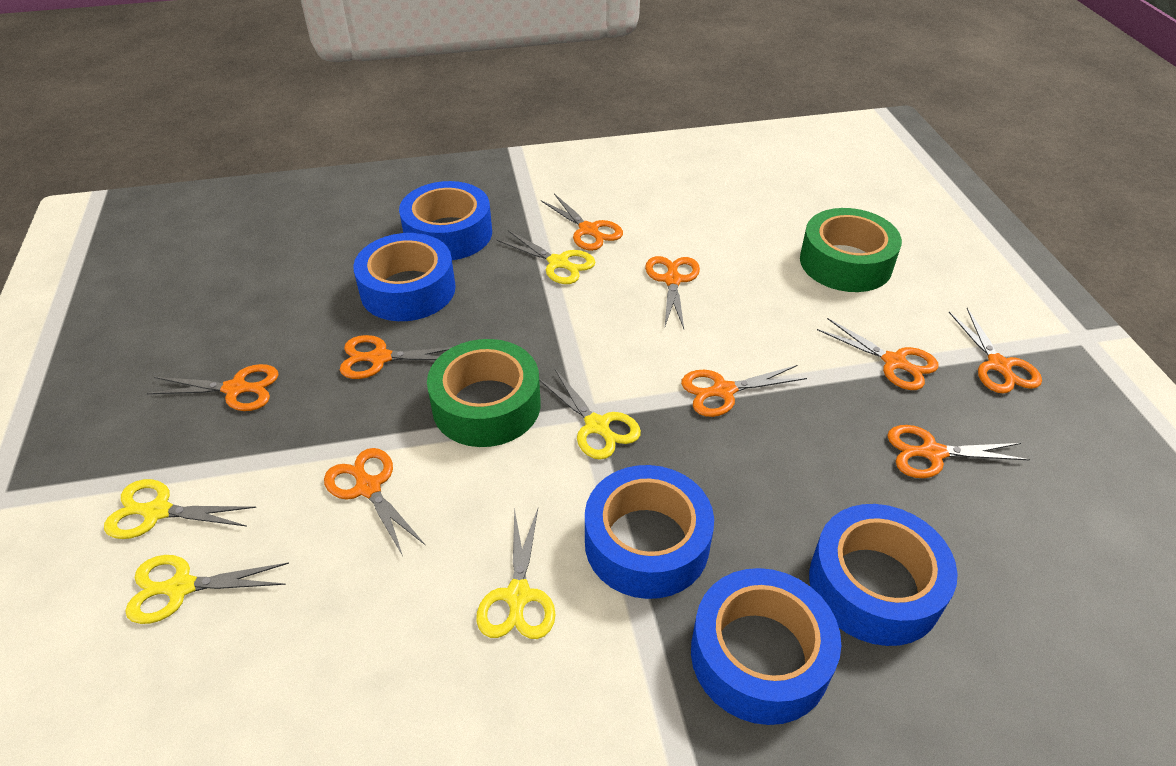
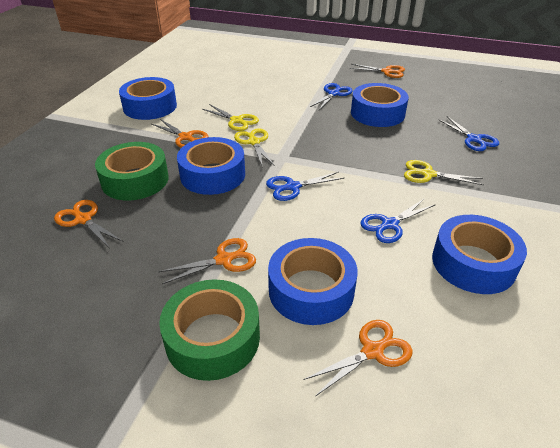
blue scissors: 0 -> 4
orange scissors: 9 -> 5
yellow scissors: 5 -> 3

